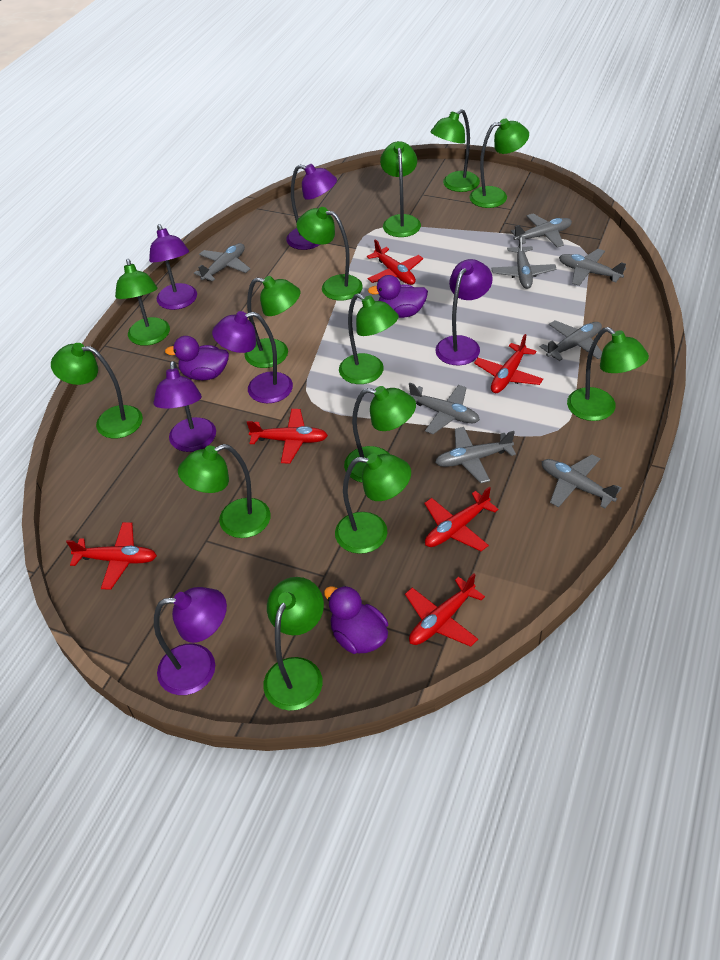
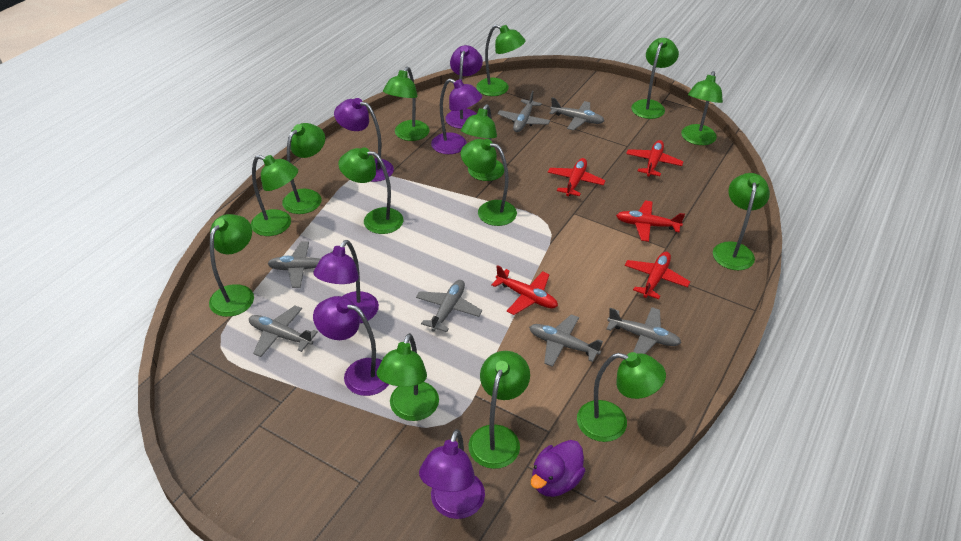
green lamp: 13 -> 14
grey plane: 8 -> 7
purple duck: 3 -> 1
red plane: 6 -> 5

